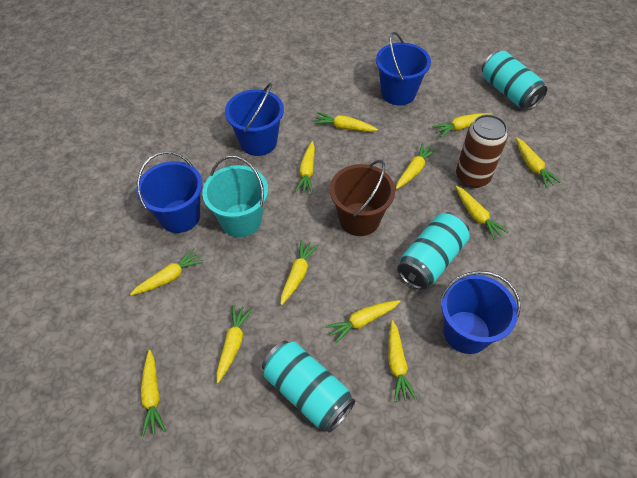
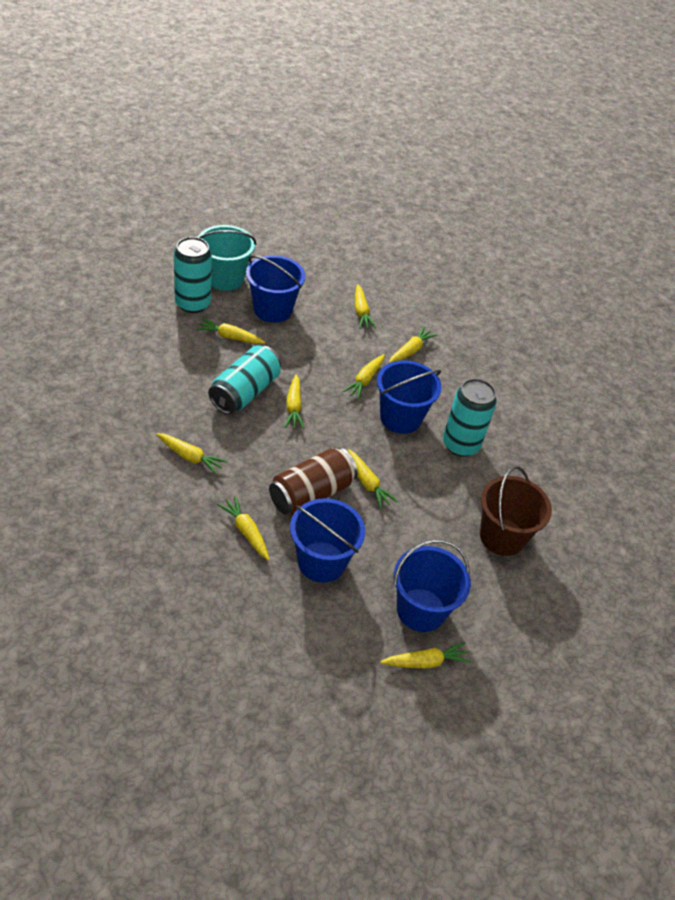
yellow carrot: 12 -> 9

